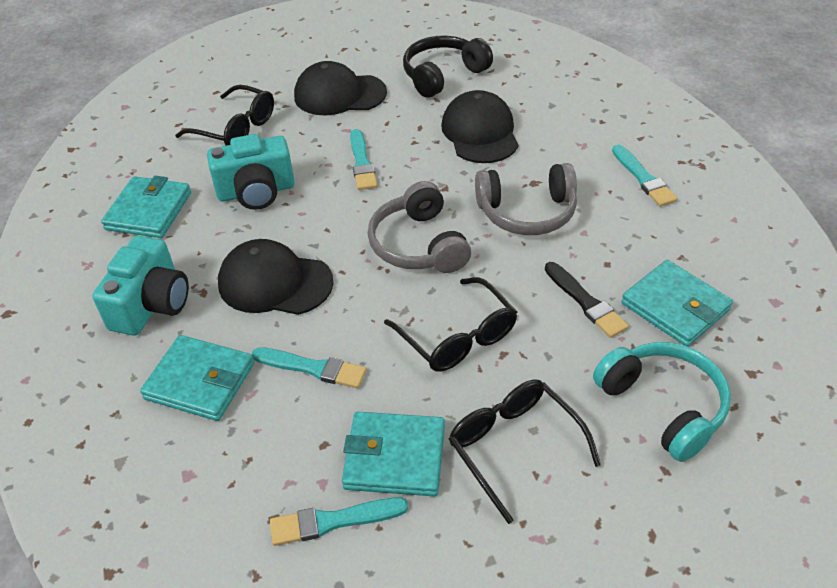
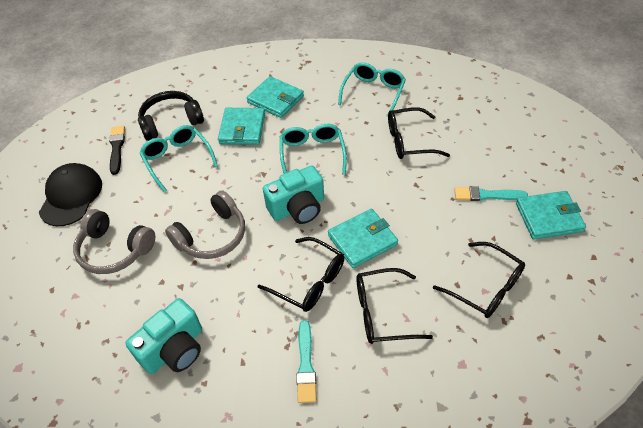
black cap: 3 -> 1
black glasses: 3 -> 4
turquoise brush: 4 -> 2
turquoise glasses: 0 -> 3
turquoise headphones: 1 -> 0

